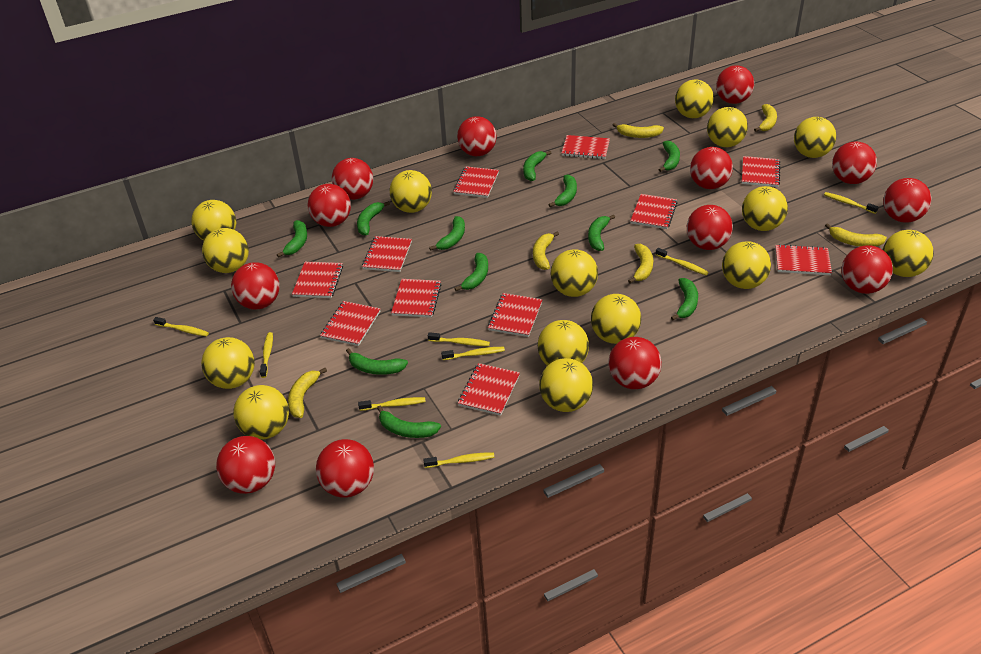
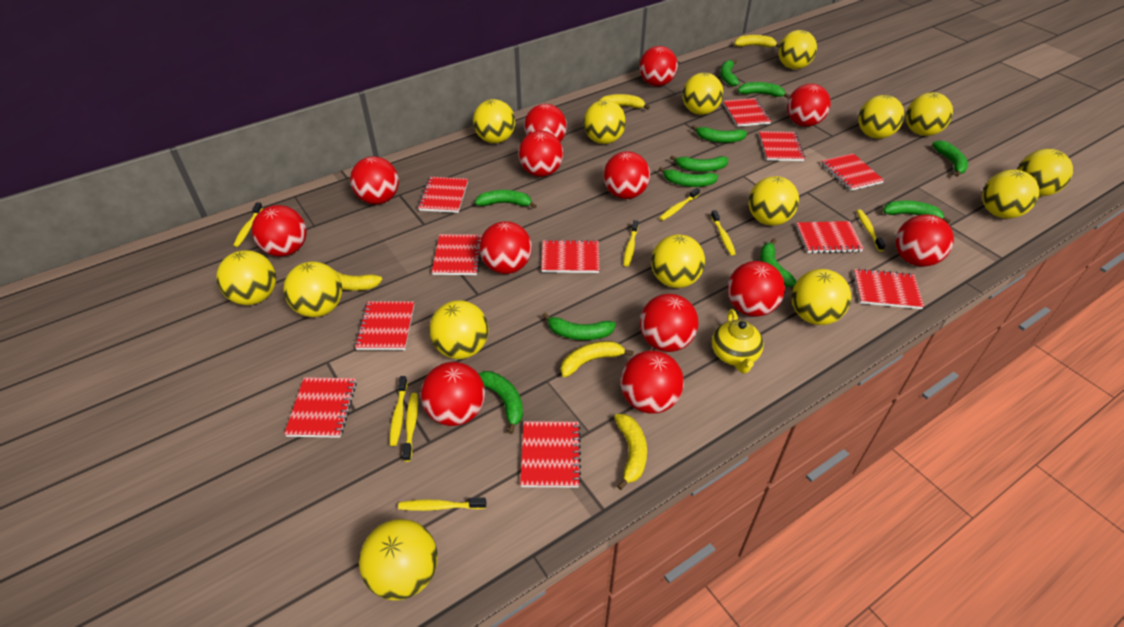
yellow banana: 6 -> 5
yellow teapot: 0 -> 1

